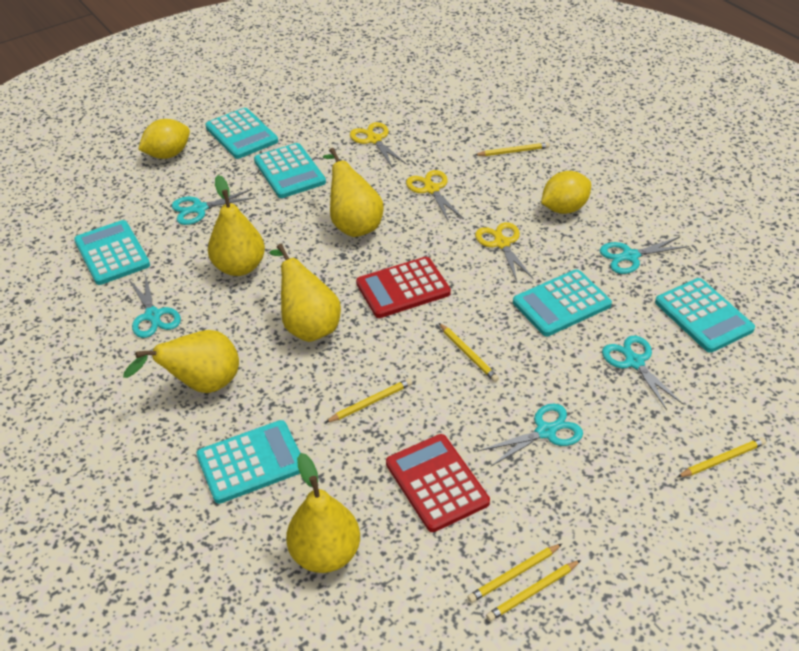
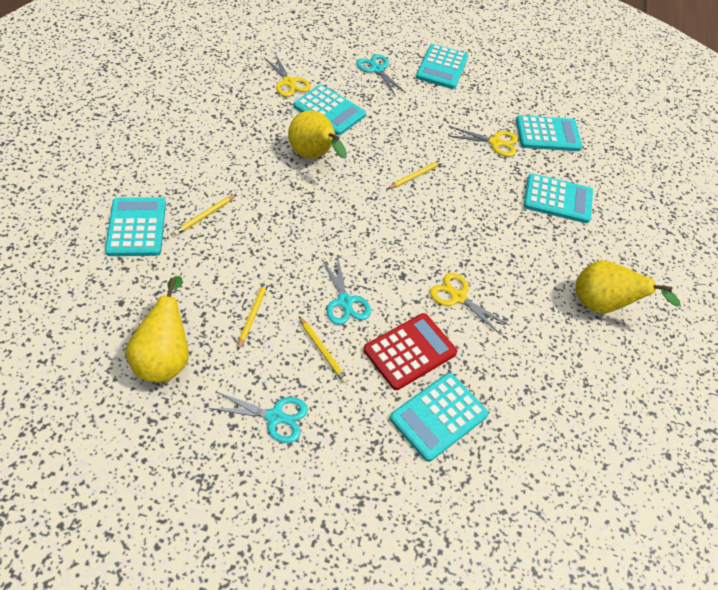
red calculator: 2 -> 1
turquoise scissors: 5 -> 3
yellow lemon: 2 -> 0
yellow pear: 5 -> 3
yellow pencil: 6 -> 4

